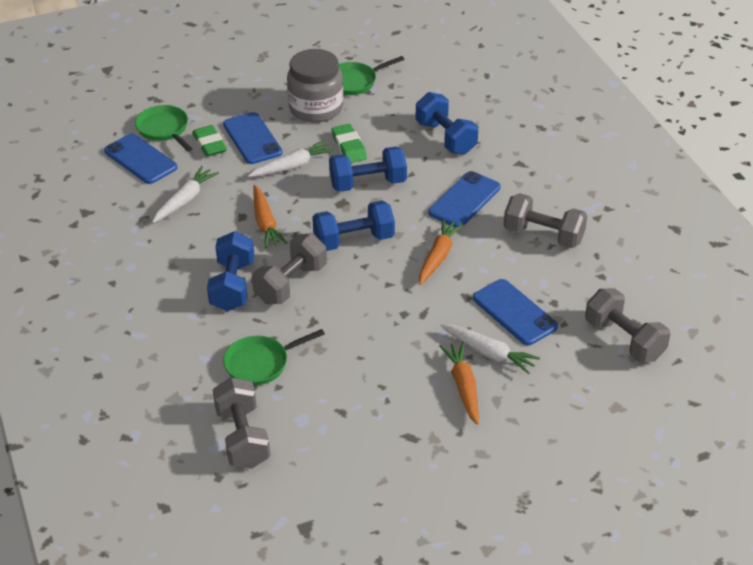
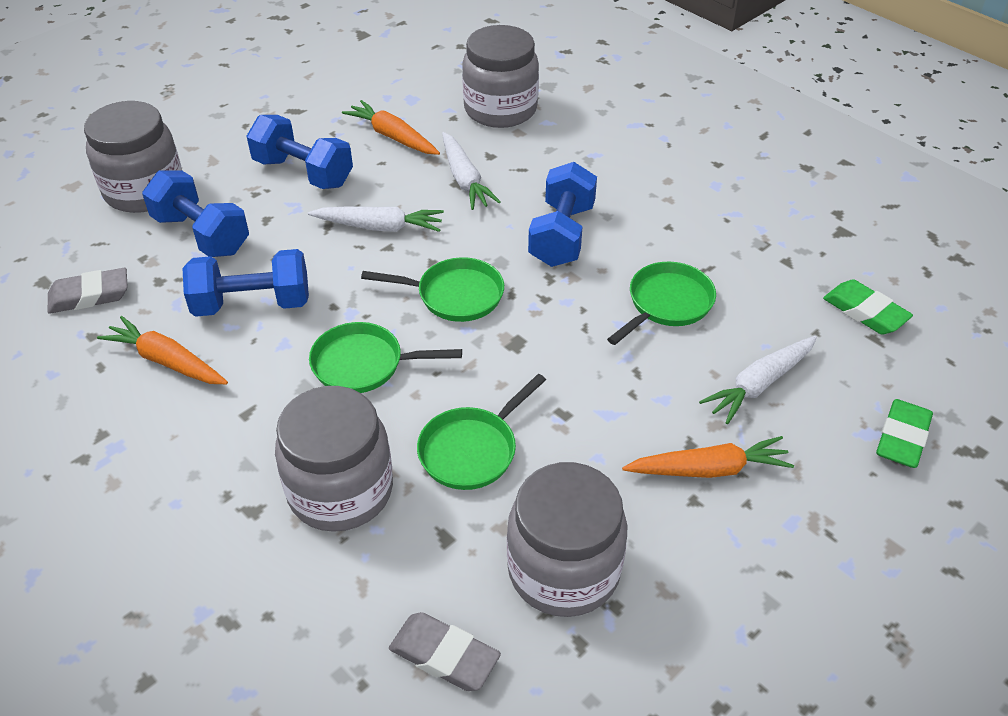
blue phone: 4 -> 0
green pan: 3 -> 4
grey dumbbell: 4 -> 0
grey eraser: 0 -> 2
grey jar: 1 -> 4

